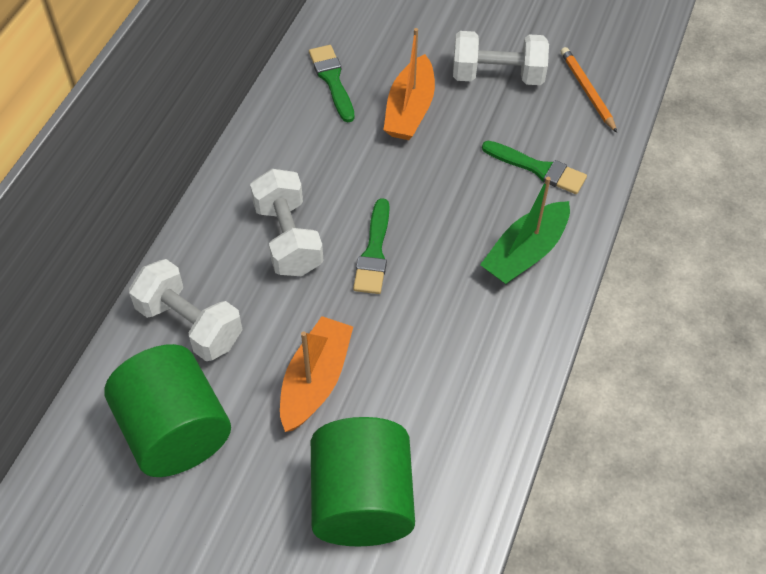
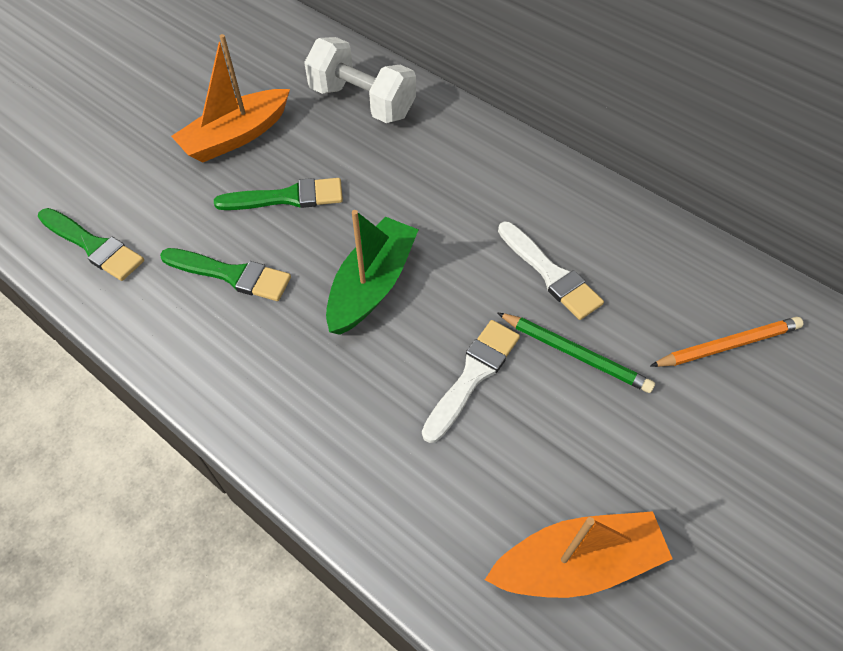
green cylinder: 2 -> 0
green pencil: 0 -> 1
white brush: 0 -> 2
white dumbbell: 3 -> 1

